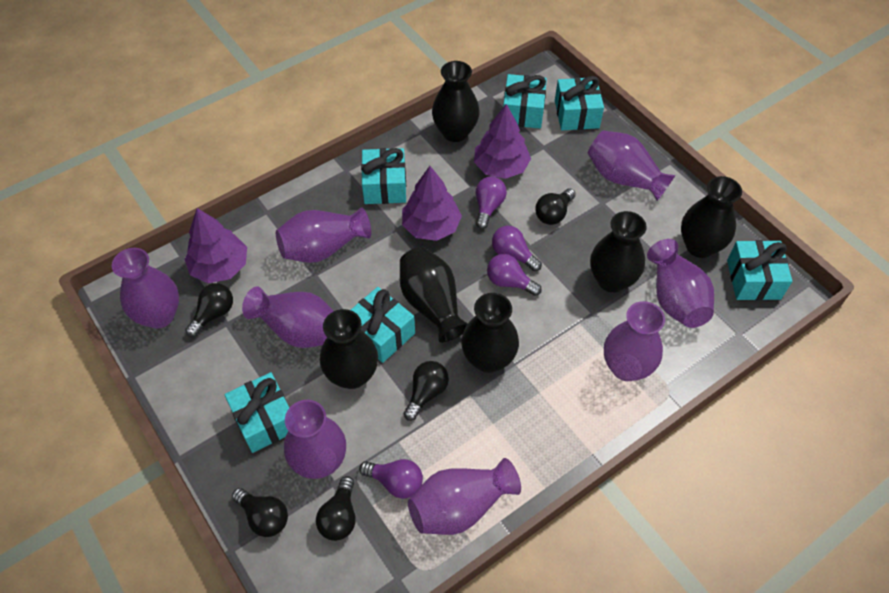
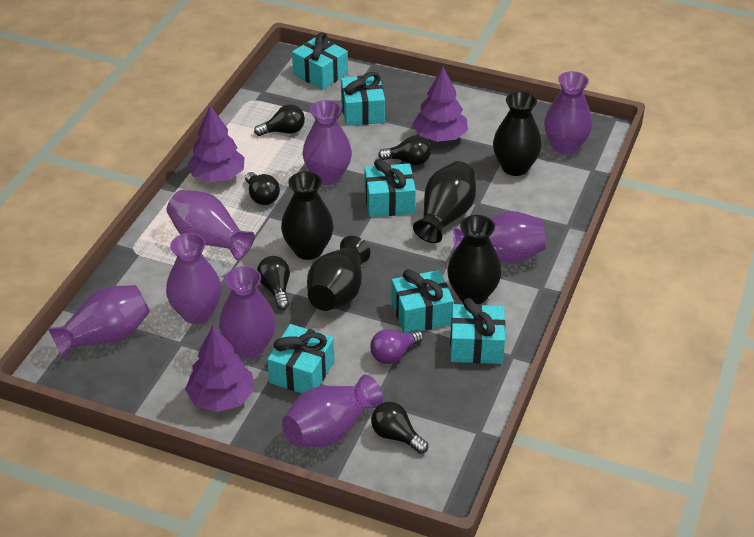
black vase: 6 -> 5
purple light bulb: 4 -> 1

